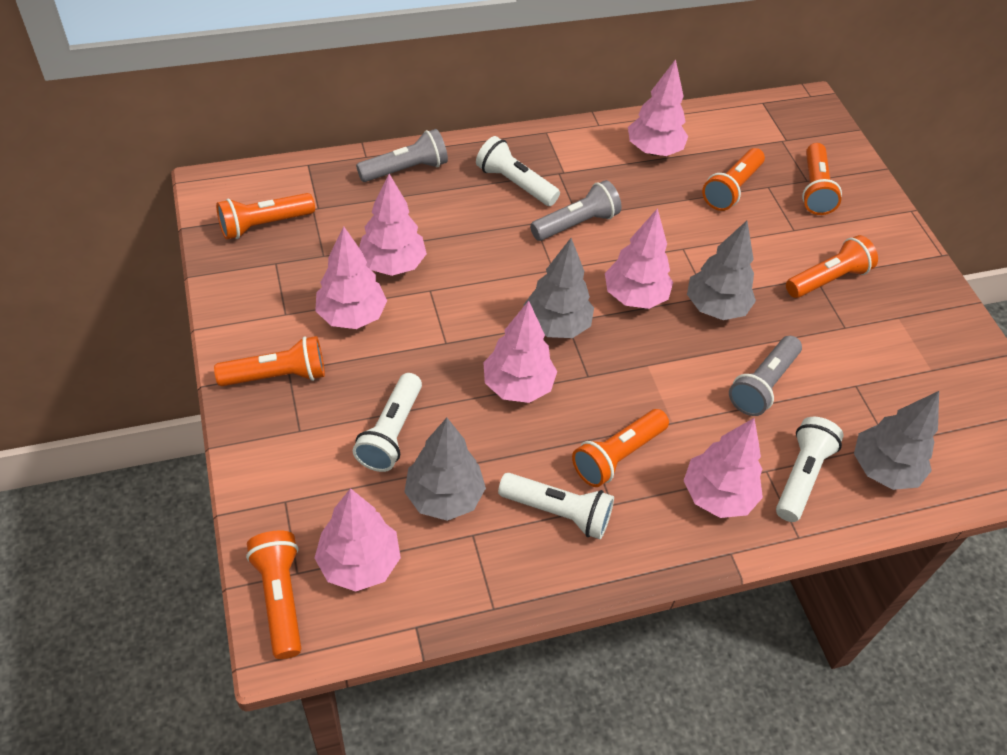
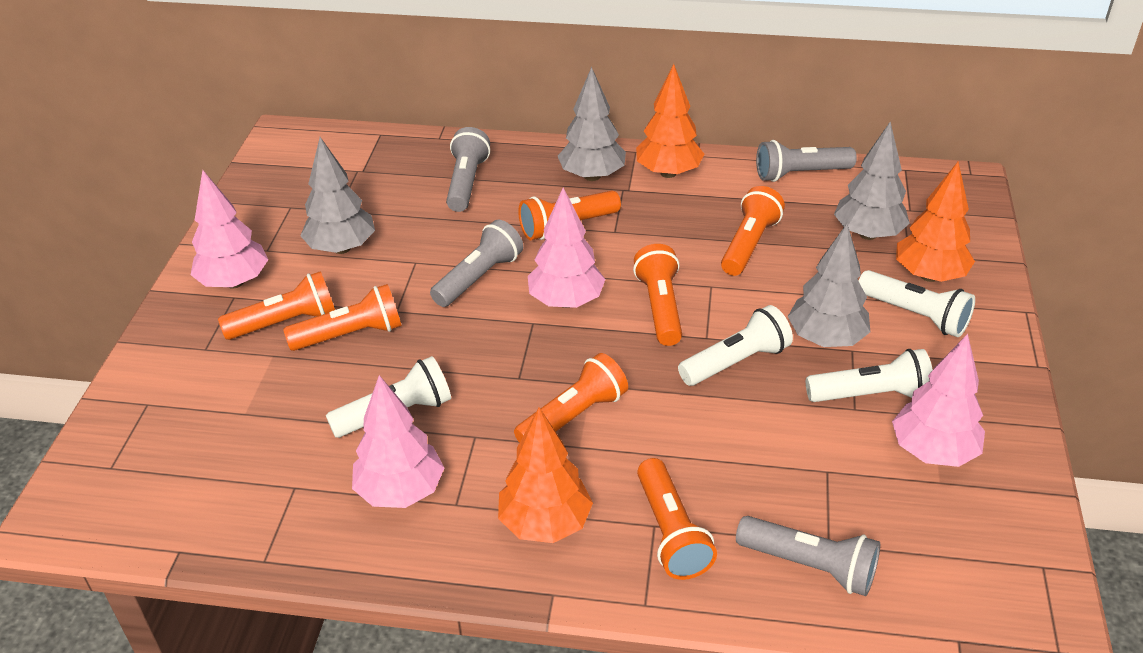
grey flashlight: 3 -> 4
orange tree: 0 -> 3
pink tree: 7 -> 4

